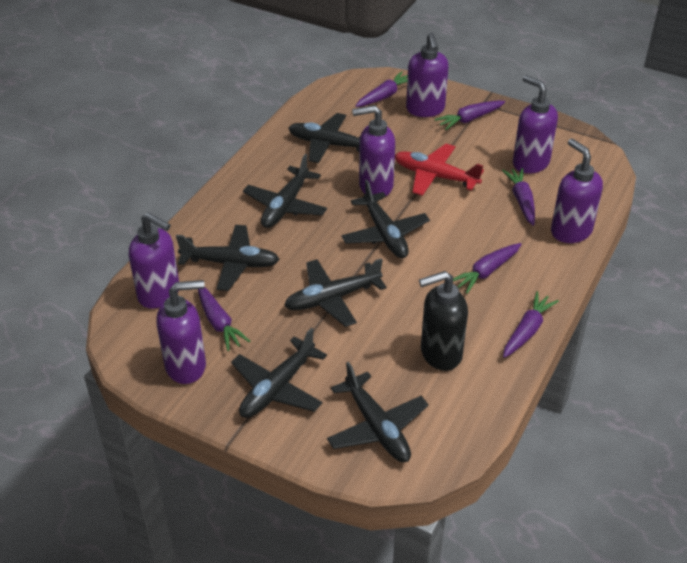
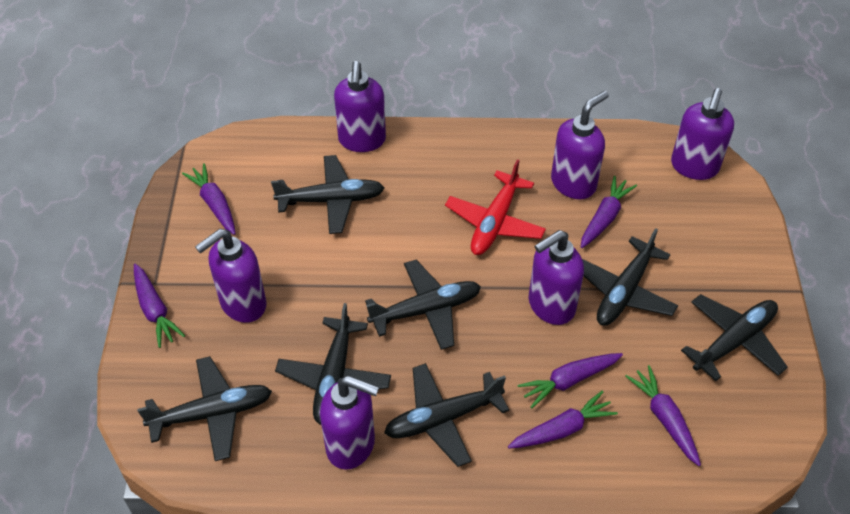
black soap dispenser: 1 -> 0

